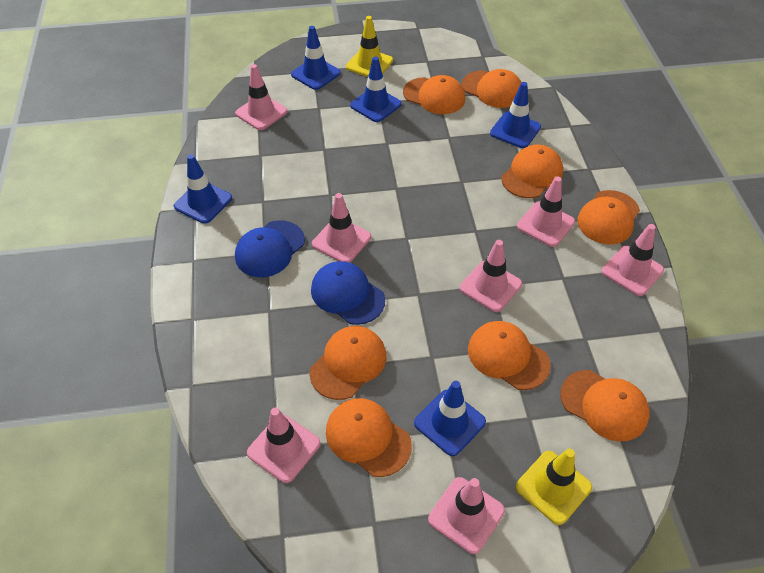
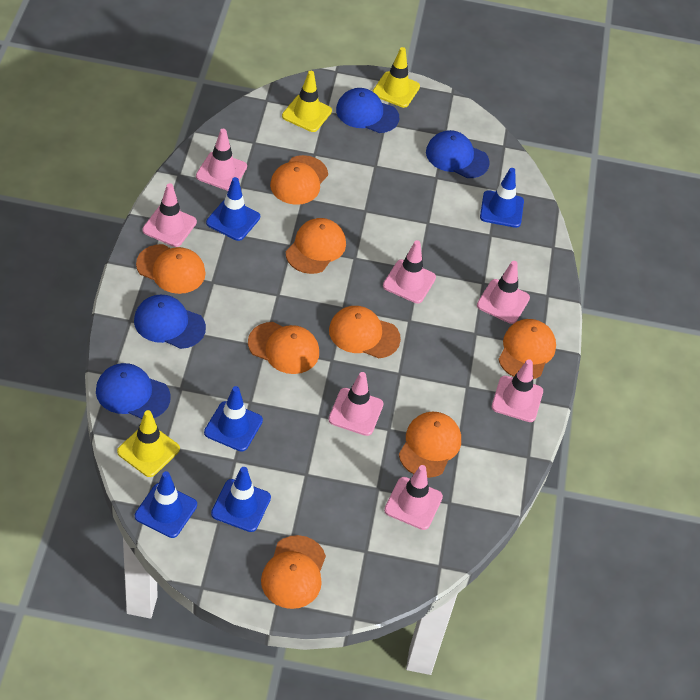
blue cap: 2 -> 4
yellow traffic cone: 2 -> 3

